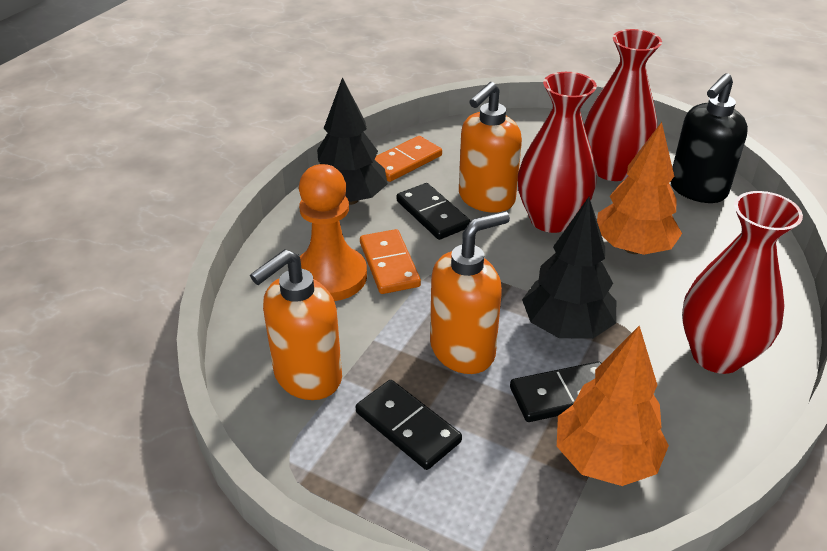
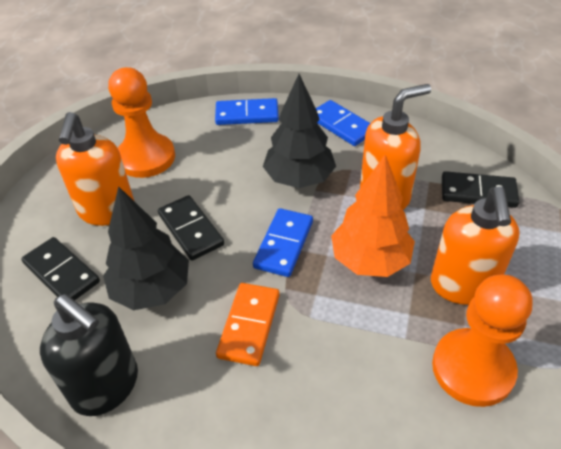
blue domino: 0 -> 3
orange domino: 2 -> 1
orange pawn: 1 -> 2
orange tree: 2 -> 1
red vase: 3 -> 0

